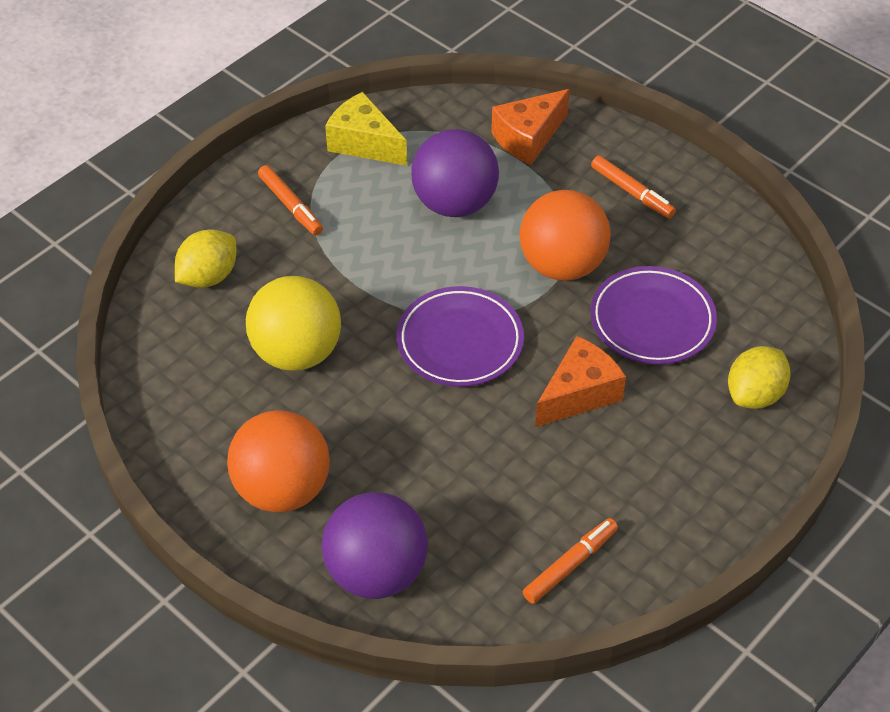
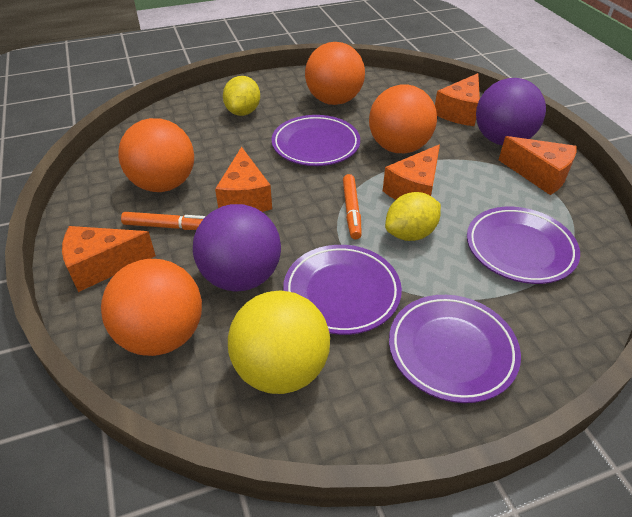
orange ball: 2 -> 4
orange cheese: 2 -> 5
orange marker: 3 -> 2
purple plate: 2 -> 4
yellow cheese: 1 -> 0

